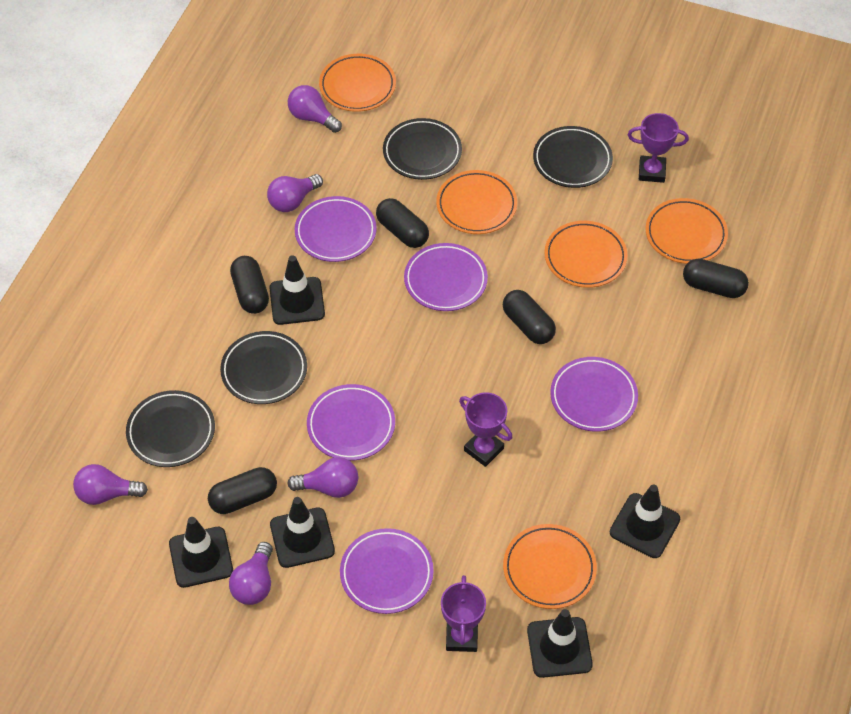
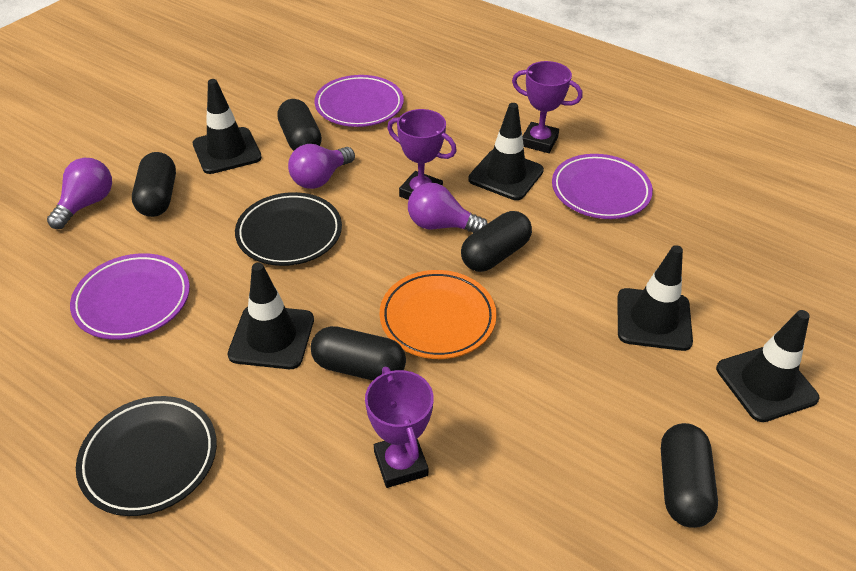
black plate: 4 -> 2
orange plate: 5 -> 1
purple light bulb: 5 -> 3
purple plate: 5 -> 3

